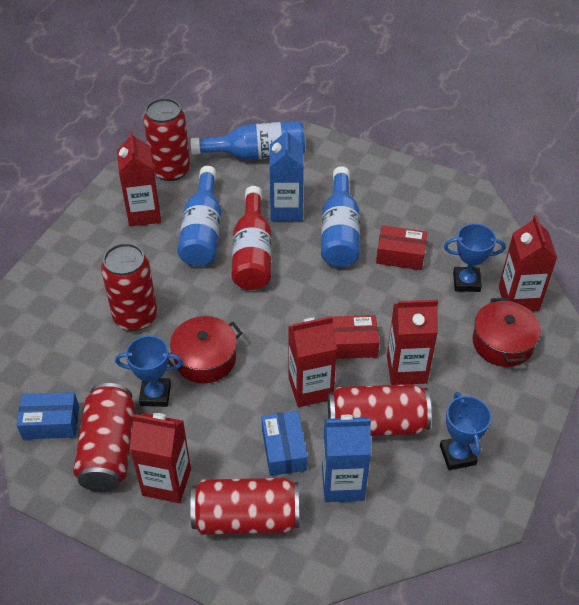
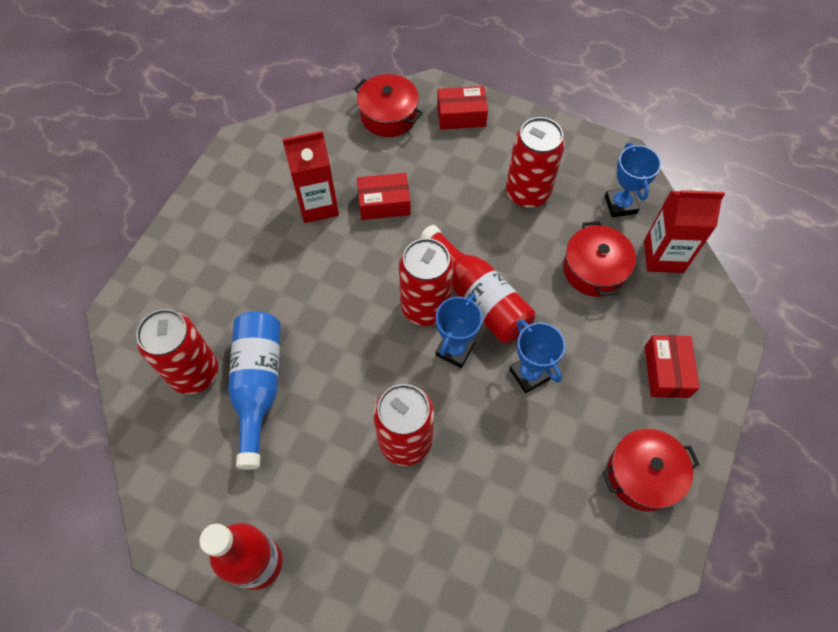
blue bottle: 3 -> 1
blue box: 2 -> 0
blue carton: 2 -> 0
red bottle: 1 -> 2
red box: 2 -> 3
red can: 5 -> 4
red carton: 5 -> 2
red pot: 2 -> 3

